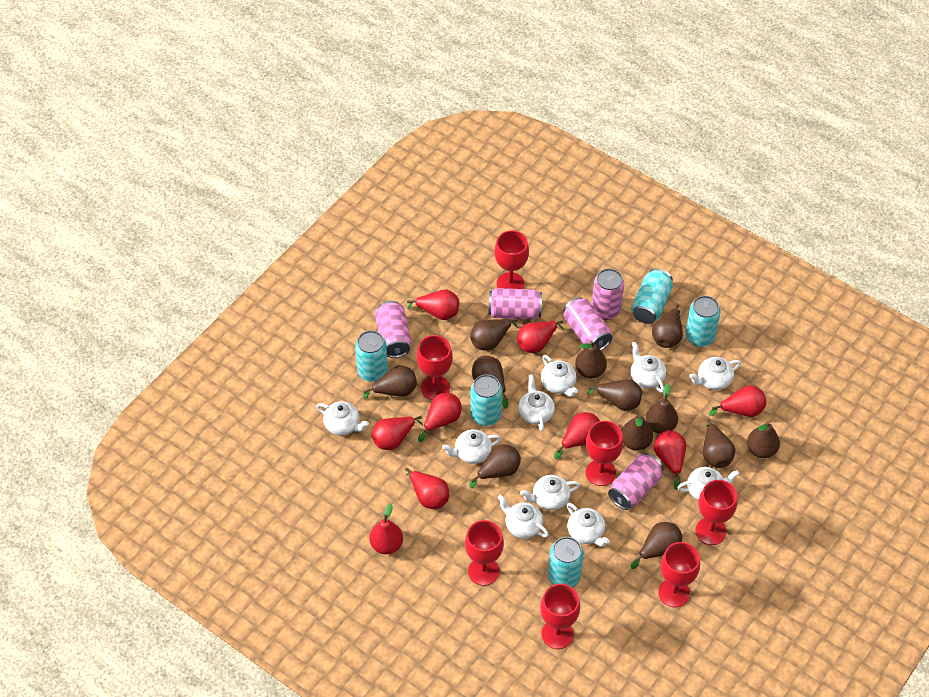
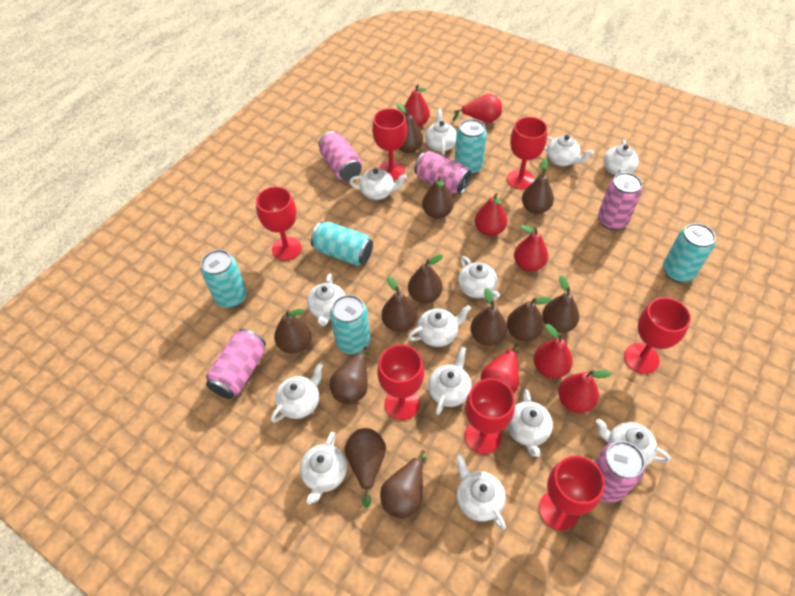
red pear: 9 -> 7
white teapot: 10 -> 13

